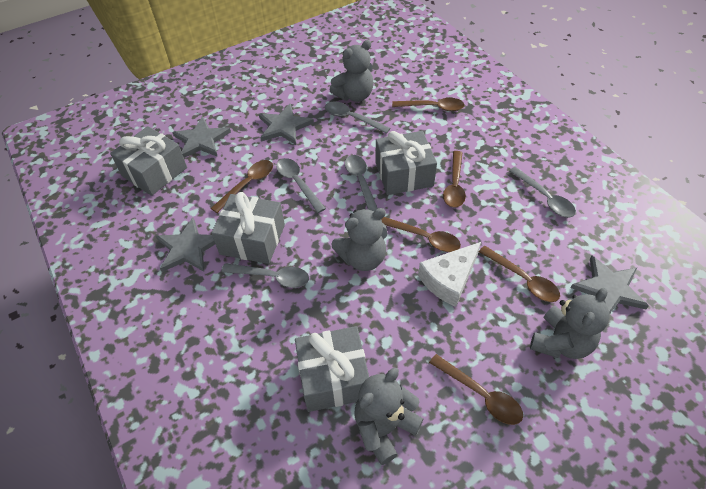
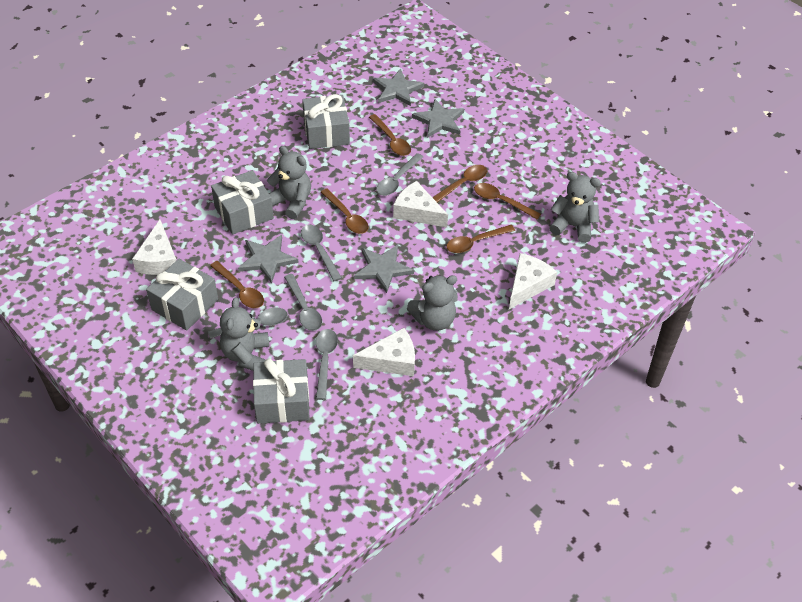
white cheese: 1 -> 4

